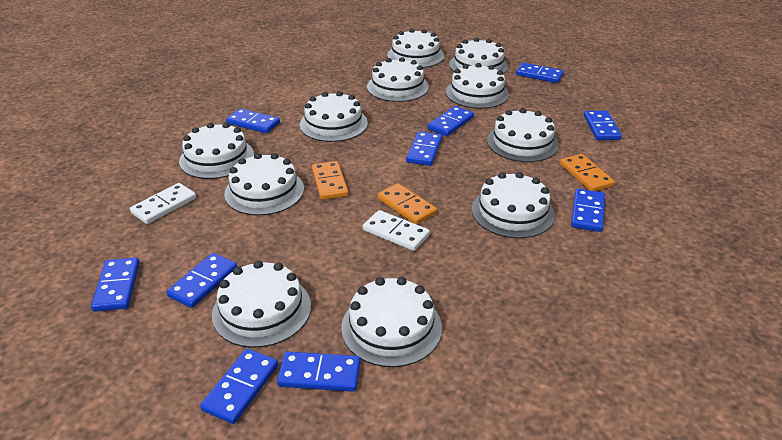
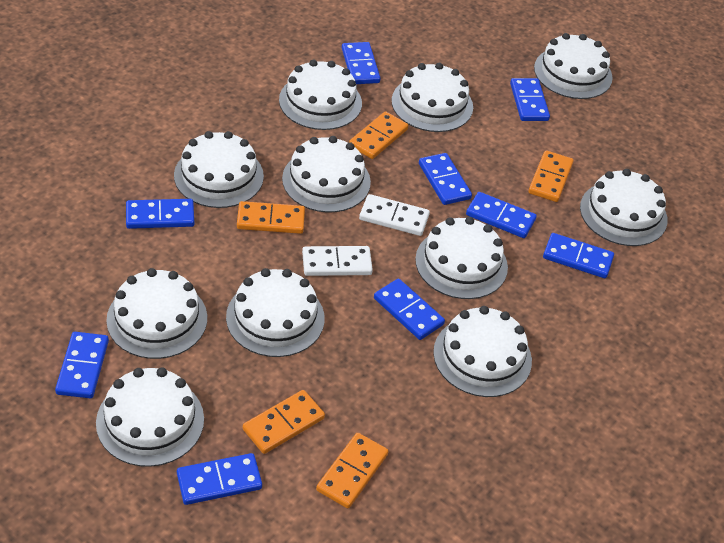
blue domino: 10 -> 9
orange domino: 3 -> 5

